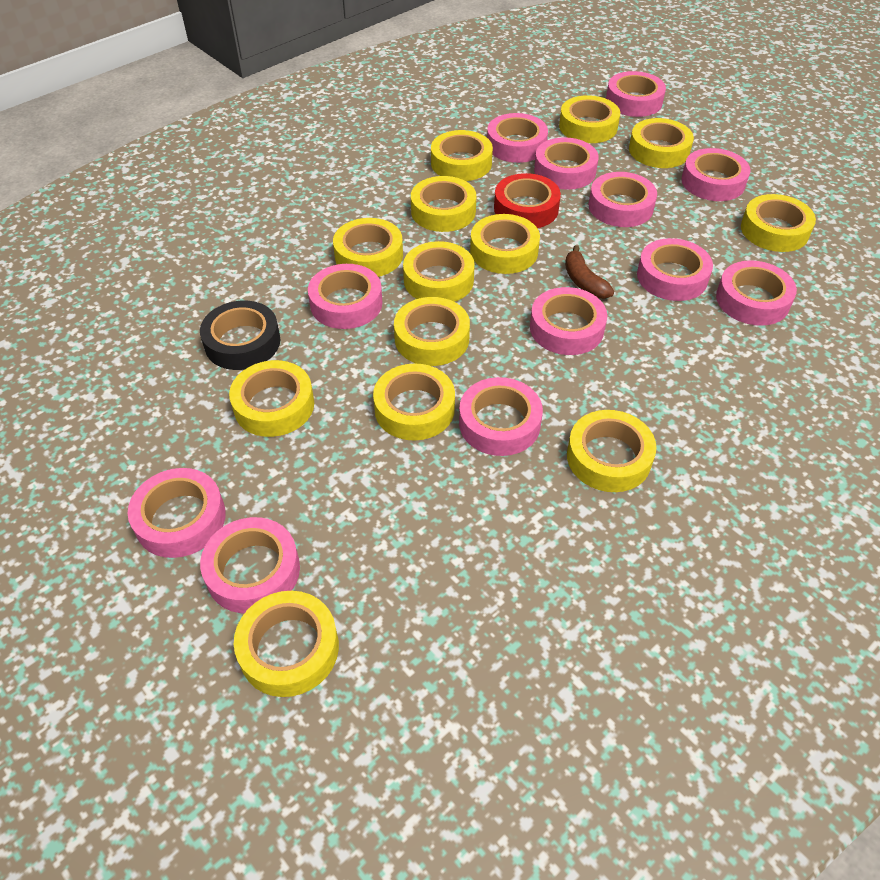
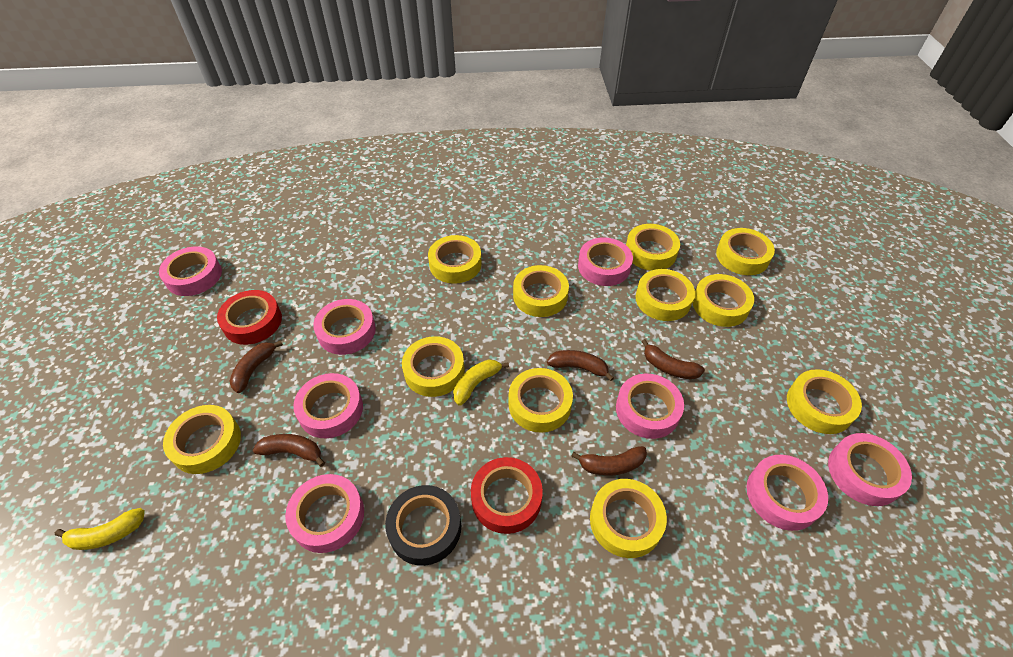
brown banana: 1 -> 5
pink tape: 12 -> 8
red tape: 1 -> 2
yellow banana: 0 -> 2
yellow tape: 13 -> 11

